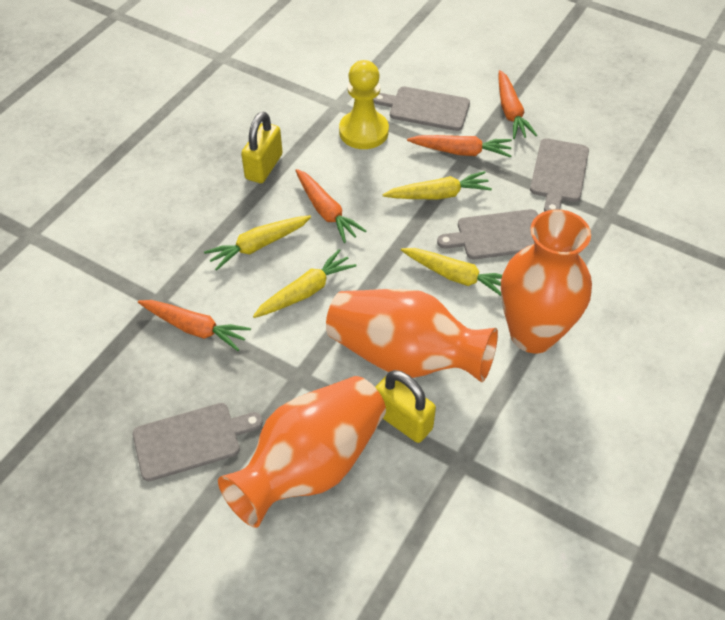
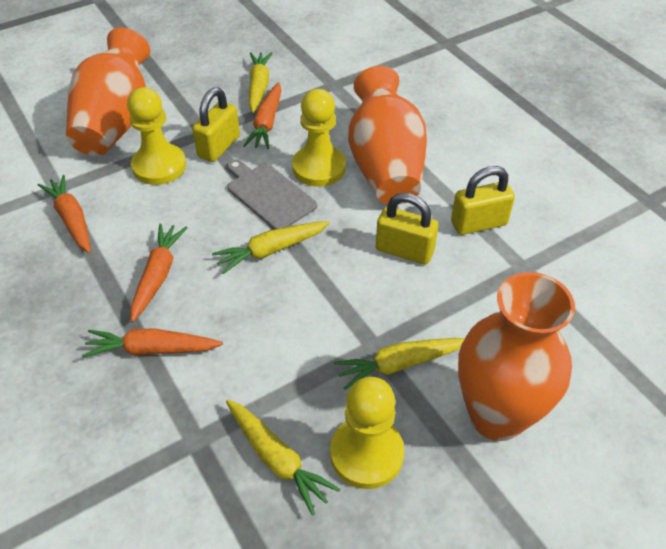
grey cutting board: 4 -> 1
yellow padlock: 2 -> 3
yellow pawn: 1 -> 3

